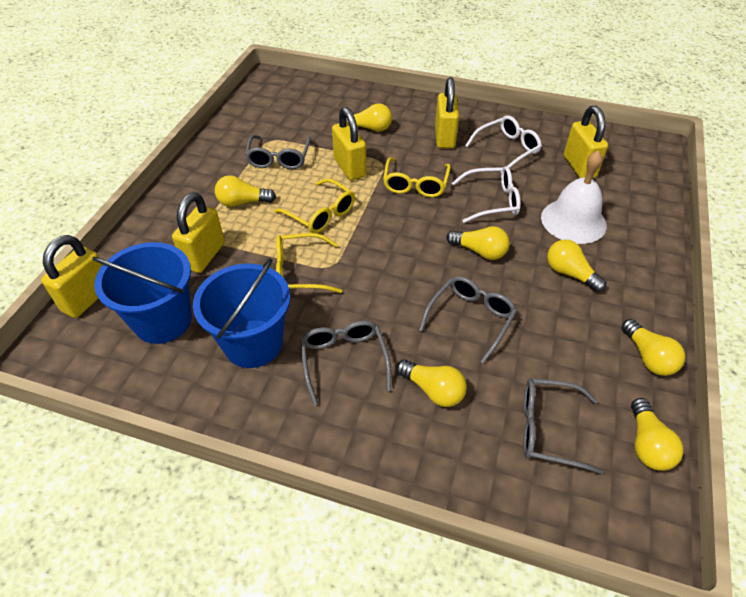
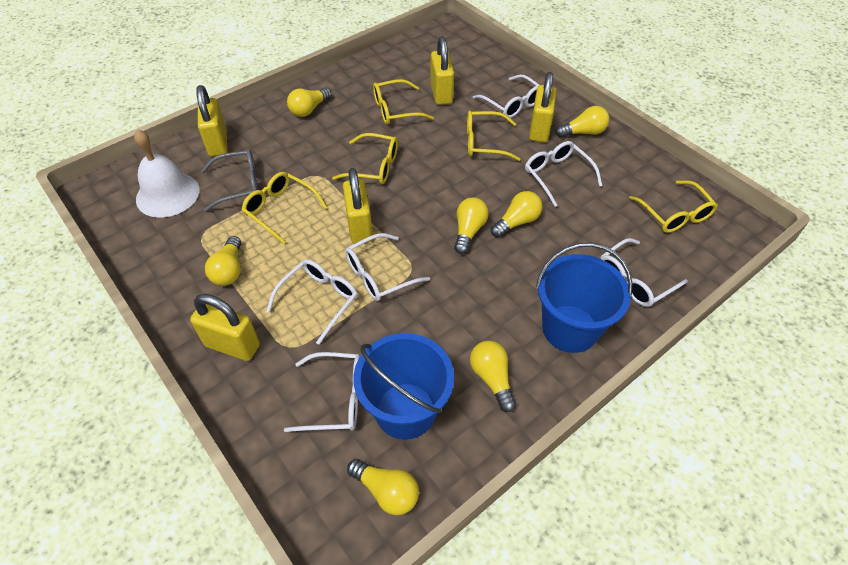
grey glasses: 4 -> 1
white glasses: 2 -> 6
yellow glasses: 3 -> 5

